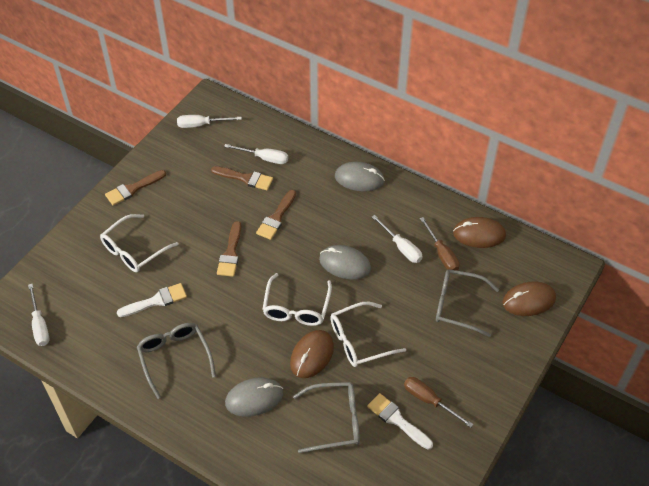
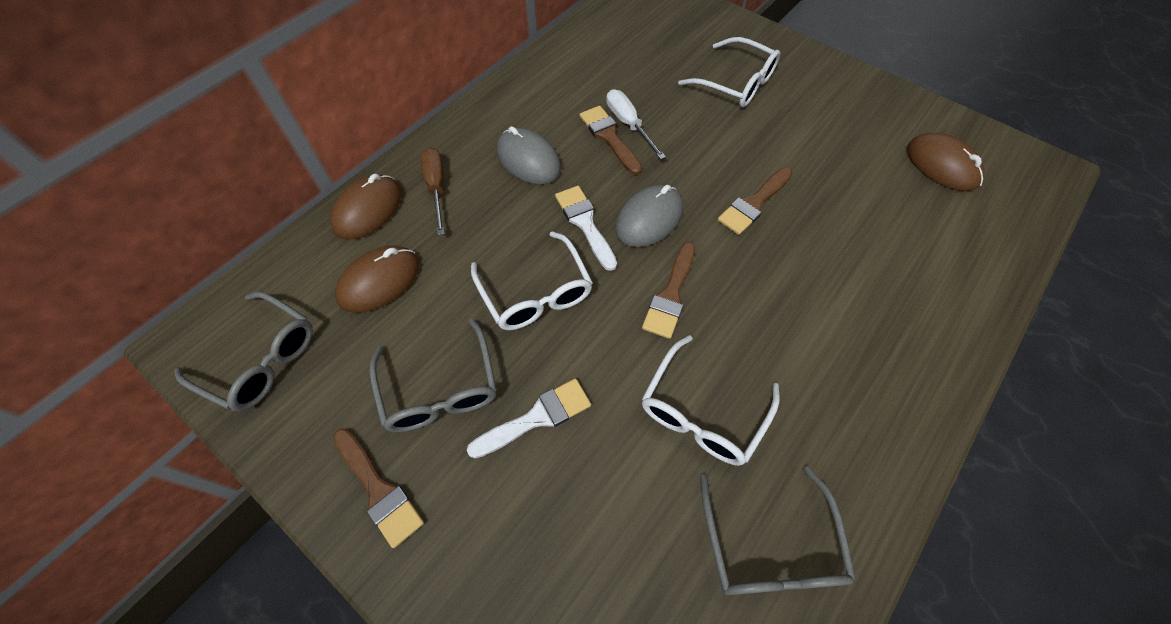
brown screwdriver: 2 -> 1
grey mouse: 3 -> 2
white screwdriver: 4 -> 1

